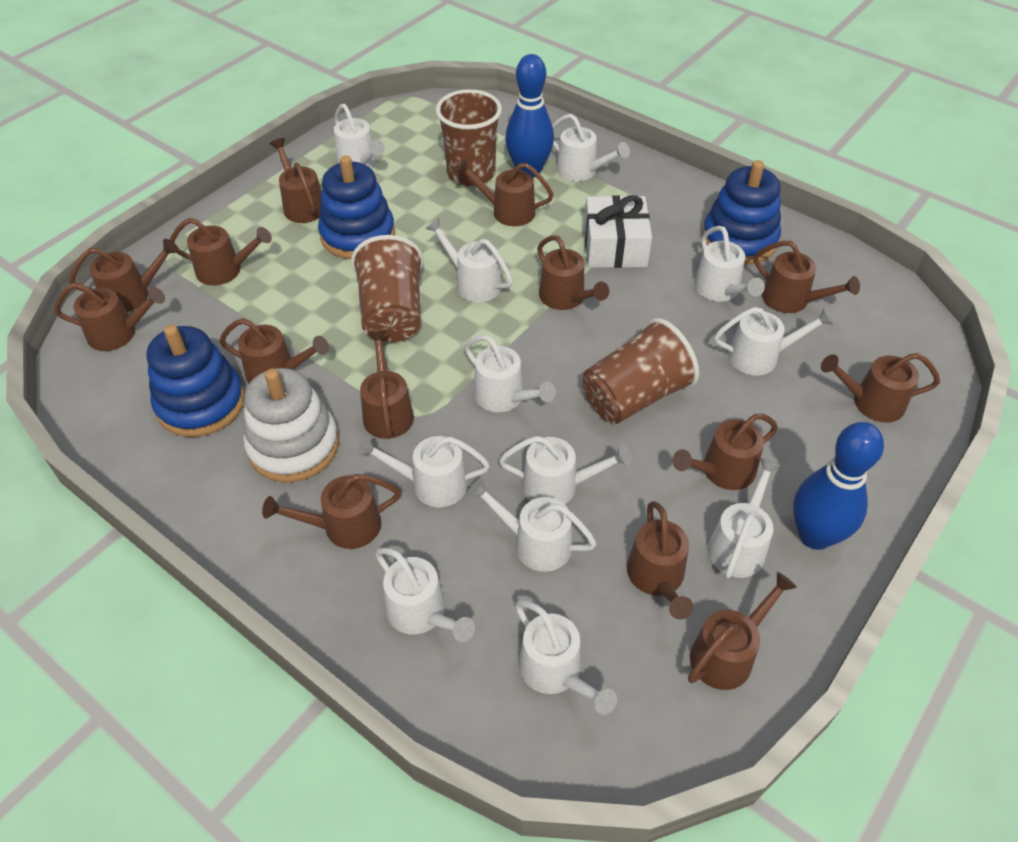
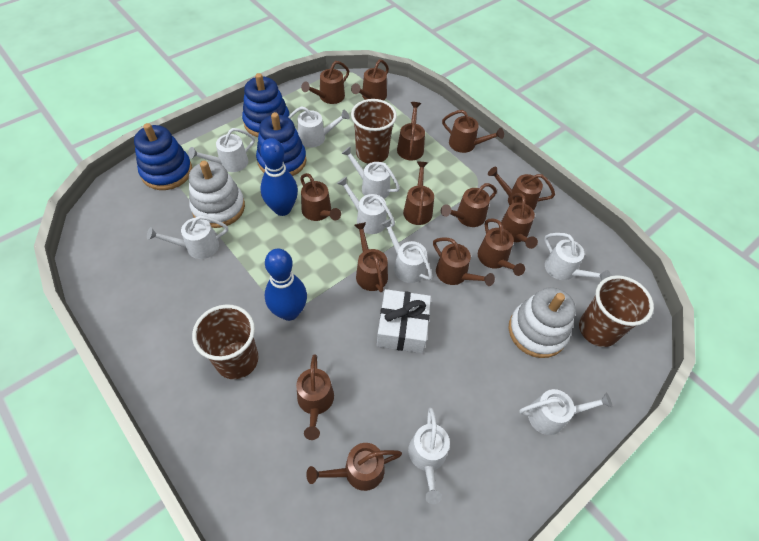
white stacking toy: 1 -> 2
white watering can: 12 -> 9

